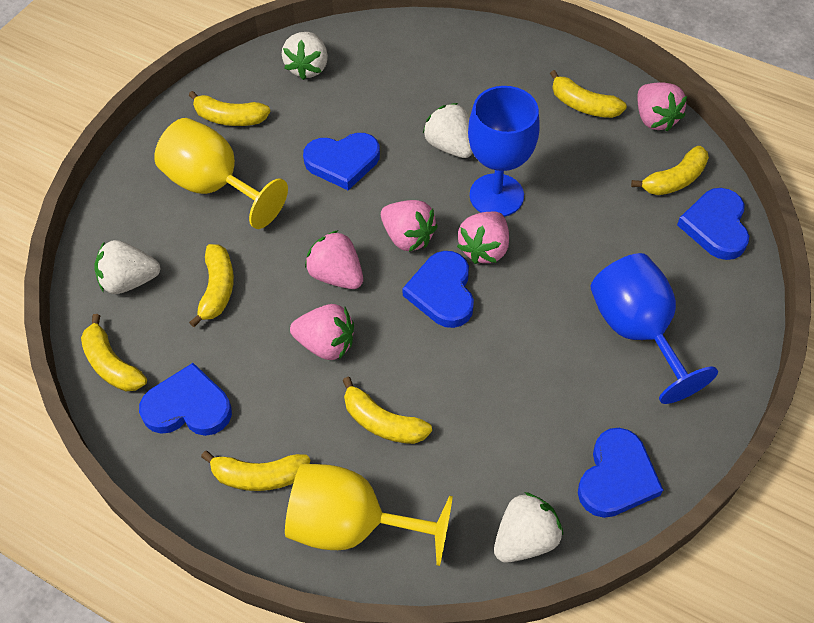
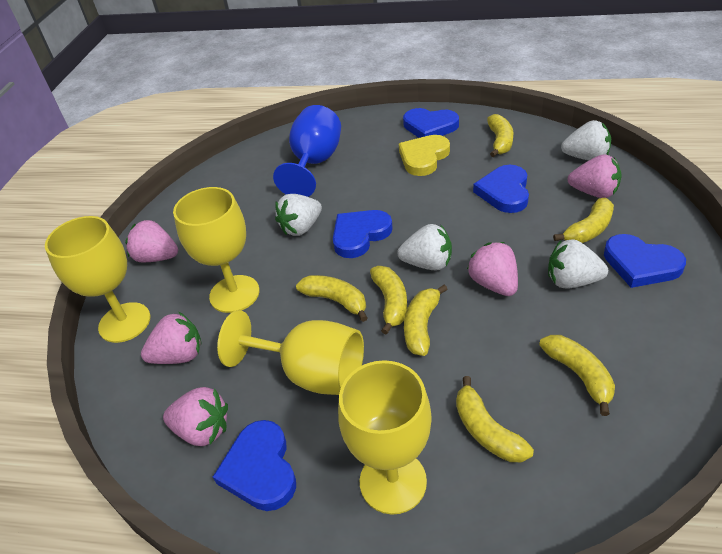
blue goblet: 2 -> 1
yellow goblet: 2 -> 4
yellow heart: 0 -> 1

